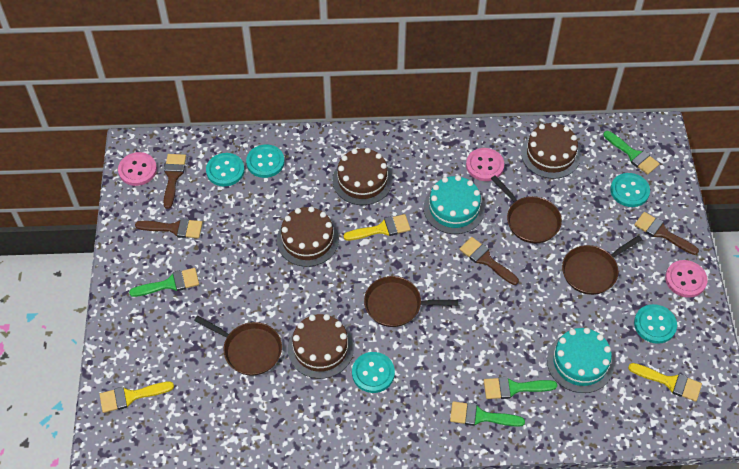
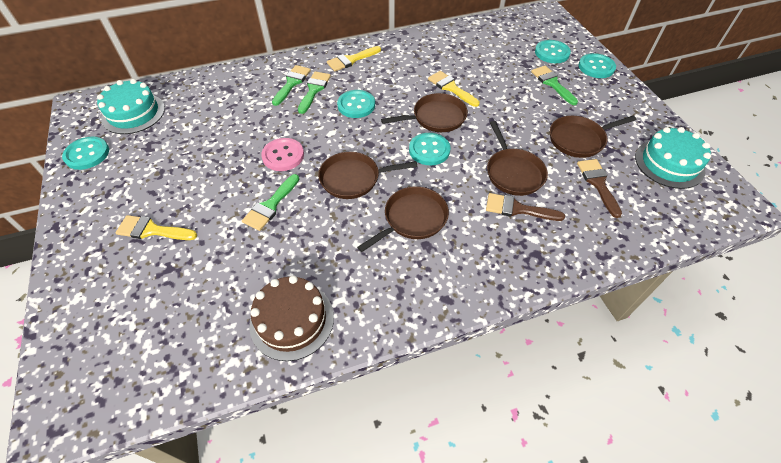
brown brush: 4 -> 2
brown cake: 4 -> 1
brown pan: 4 -> 5
pink button: 3 -> 1

